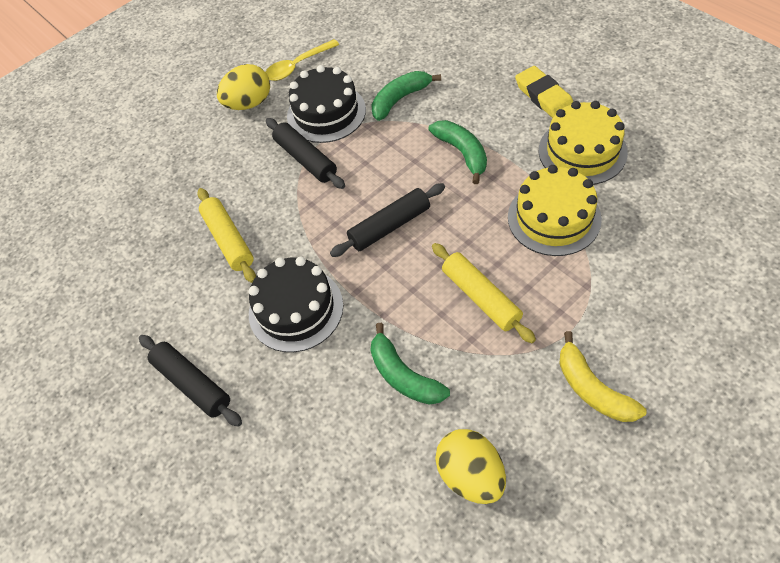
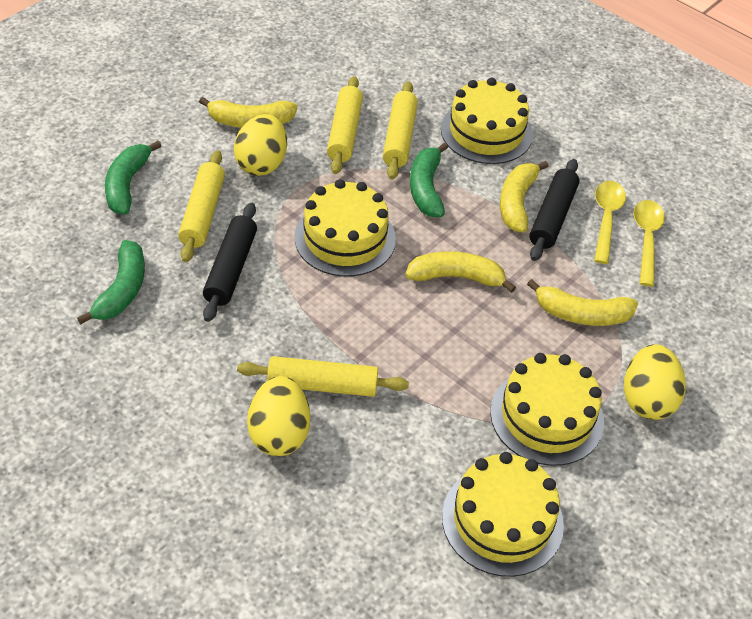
black cake: 2 -> 0
black rolling pin: 3 -> 2
yellow banana: 1 -> 4
yellow cake: 2 -> 4
yellow egg: 2 -> 3
yellow eraser: 1 -> 0
yellow rolling pin: 2 -> 4
yellow spoon: 1 -> 2

